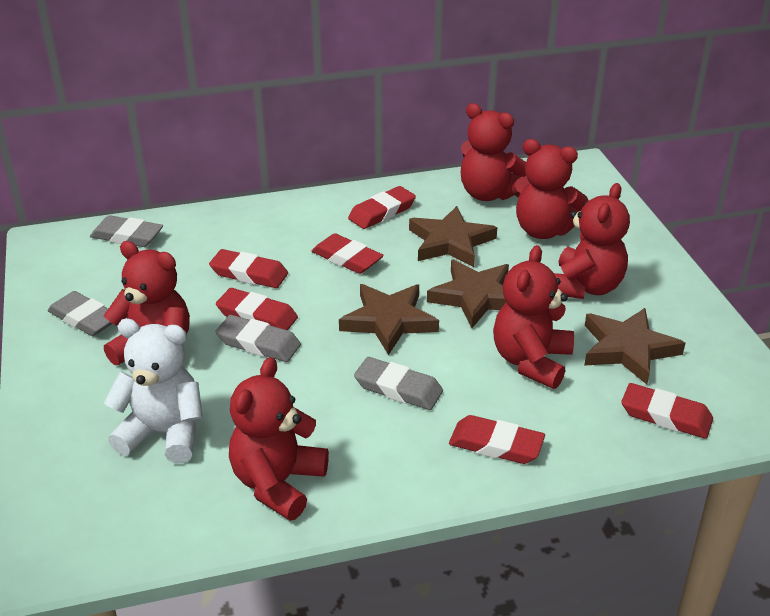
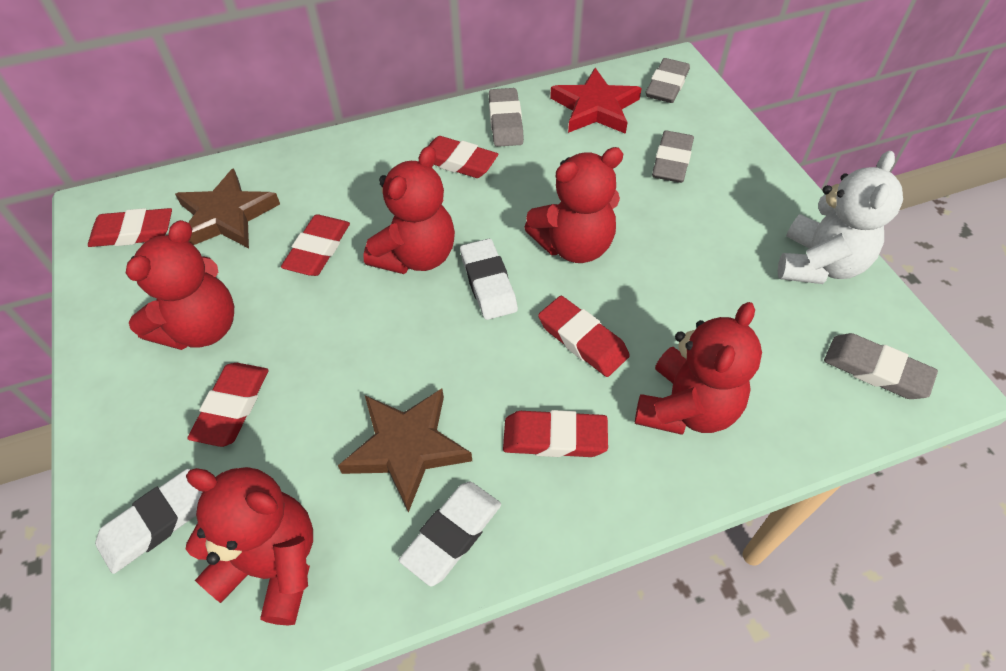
brown star: 4 -> 2
red star: 0 -> 1
red teddy bear: 6 -> 5
white eraser: 0 -> 3

